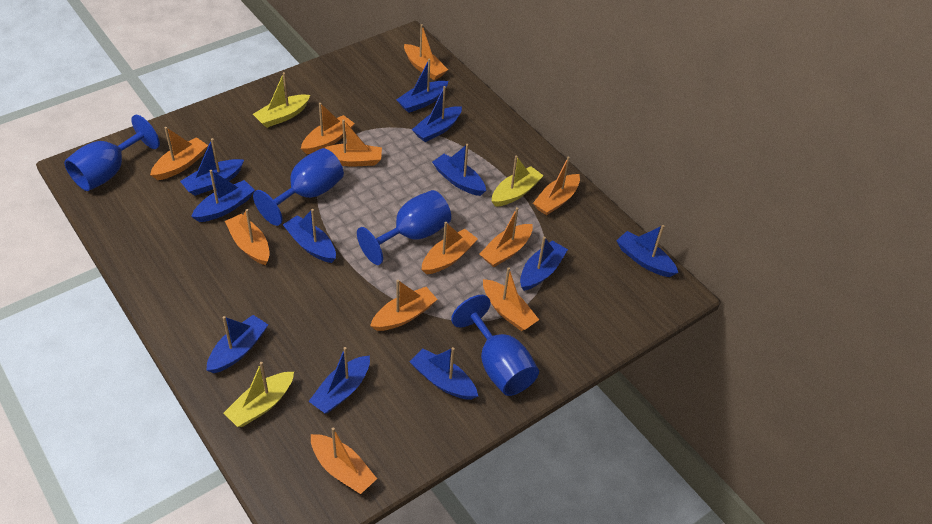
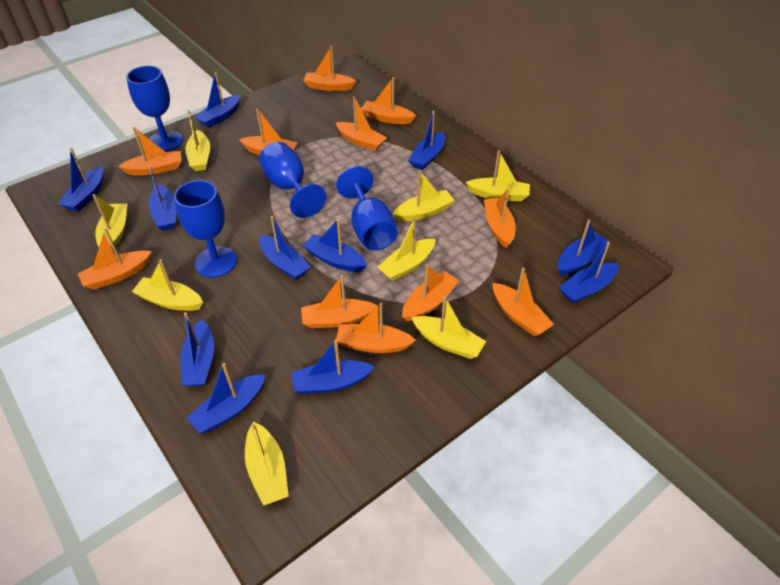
yellow boat: 3 -> 8

